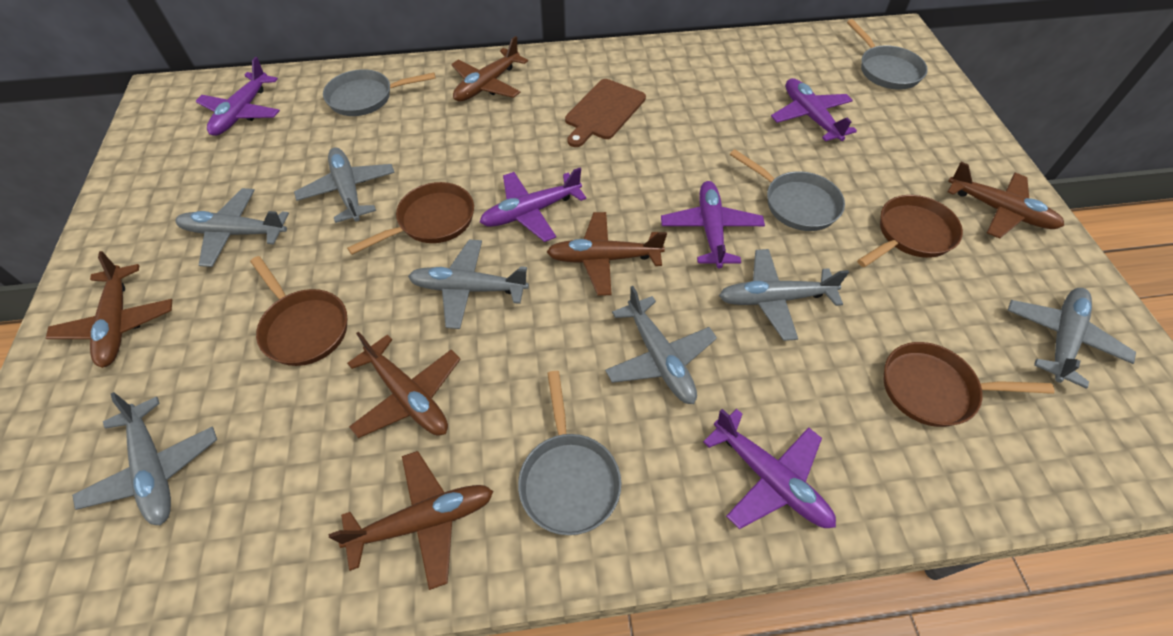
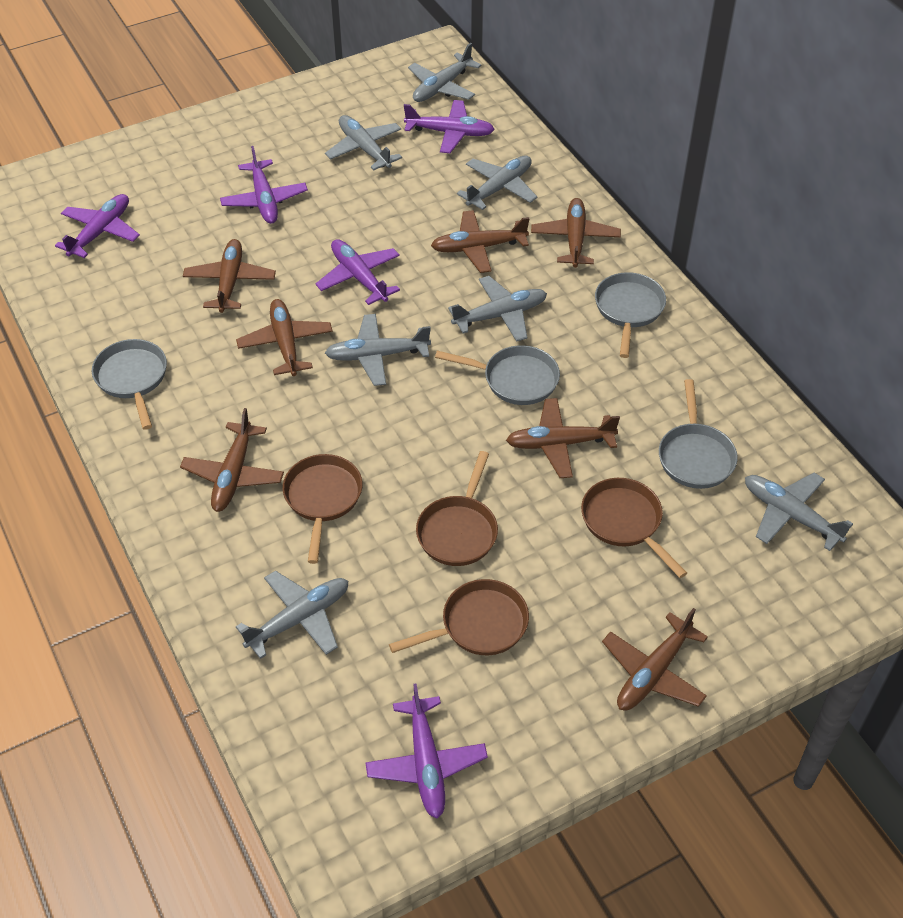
brown cutting board: 1 -> 0
brown plane: 6 -> 7

